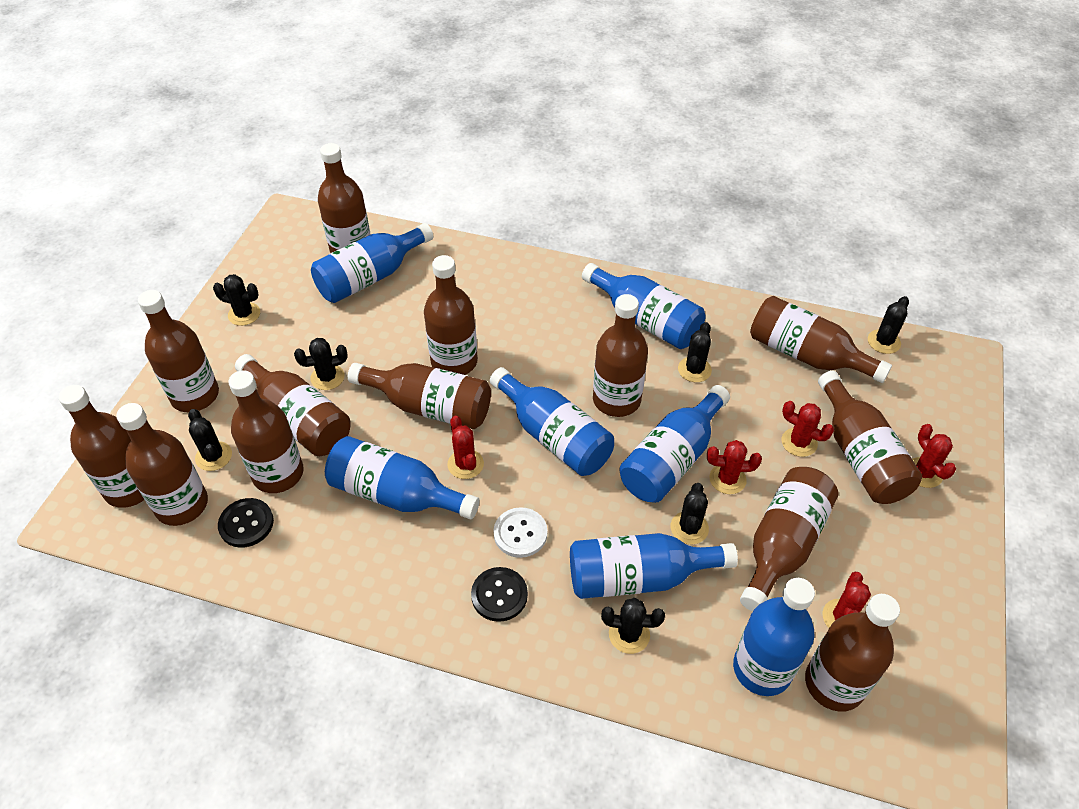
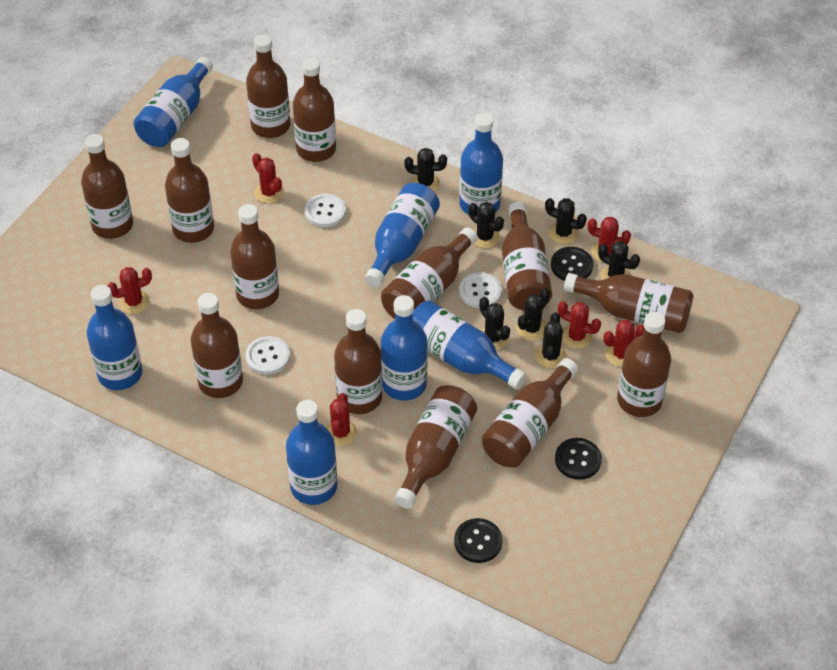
black button: 2 -> 3
red cactus: 5 -> 6
white button: 1 -> 3

